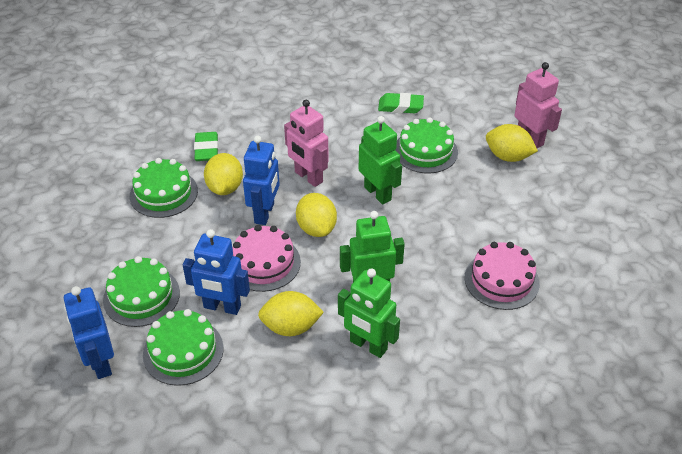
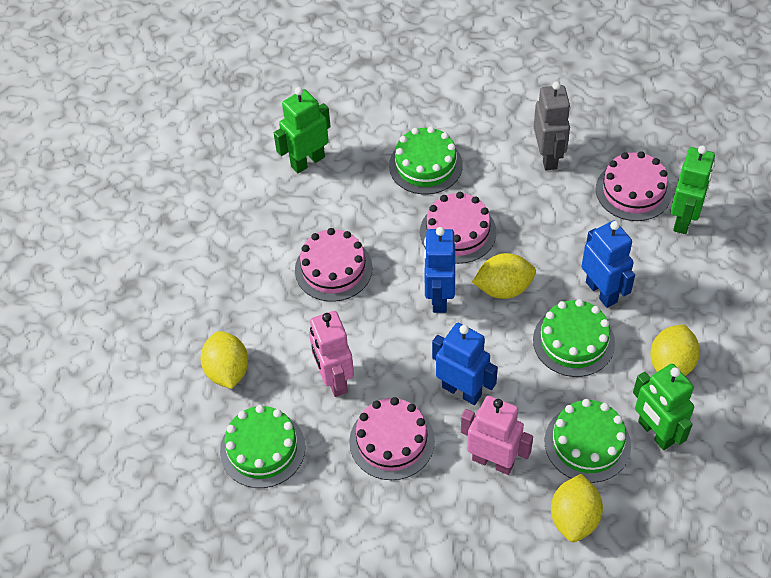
green eraser: 2 -> 0
grey robot: 0 -> 1
pink cake: 2 -> 4

